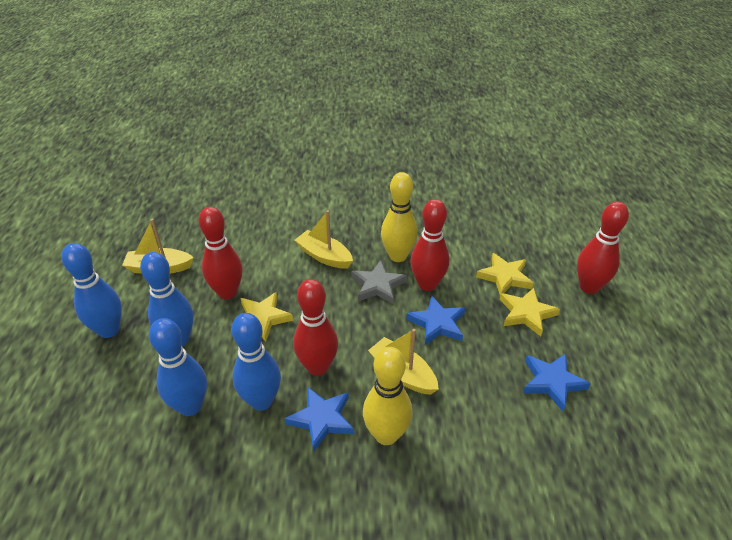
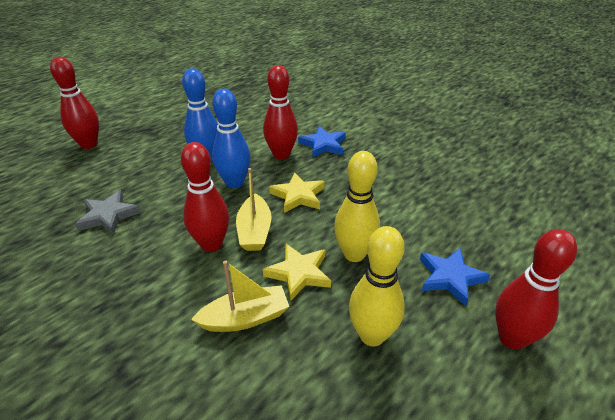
blue bowling pin: 4 -> 2
blue star: 3 -> 2
yellow boat: 3 -> 2
yellow star: 3 -> 2

